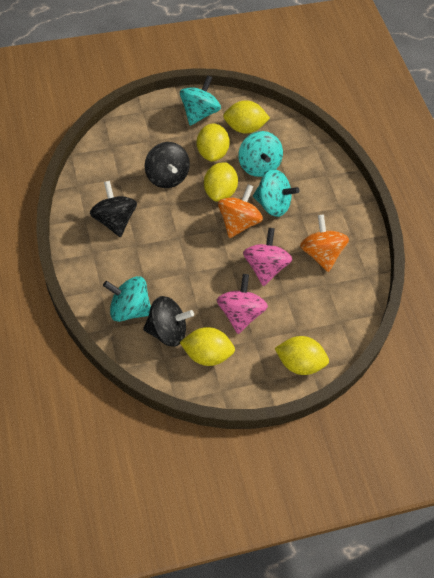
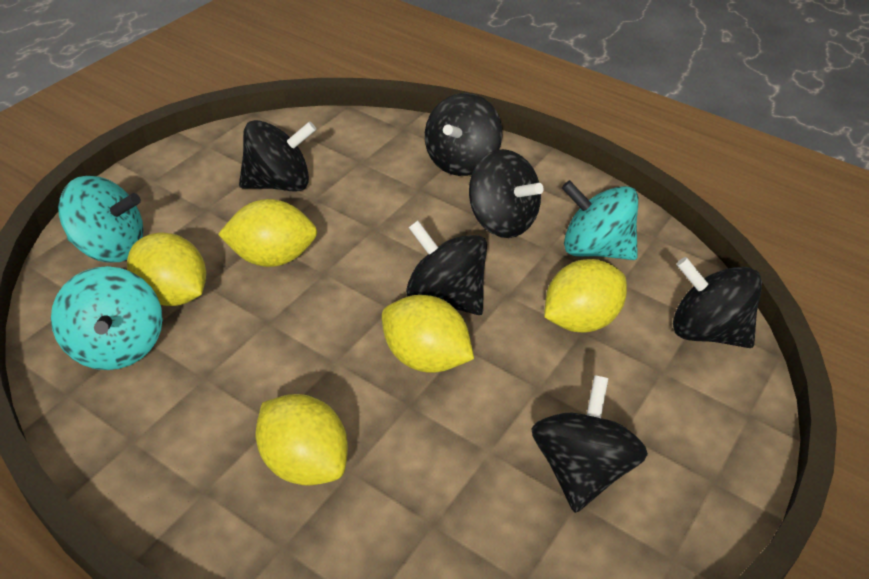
black spinning top: 3 -> 6
orange spinning top: 2 -> 0
pink spinning top: 2 -> 0
turquoise spinning top: 4 -> 3

